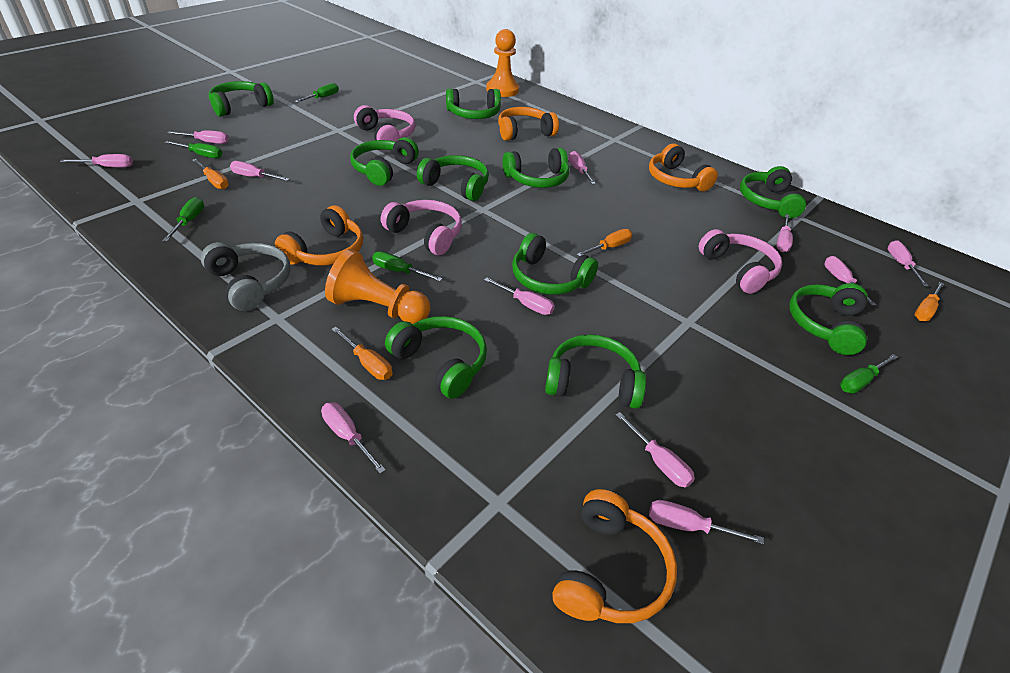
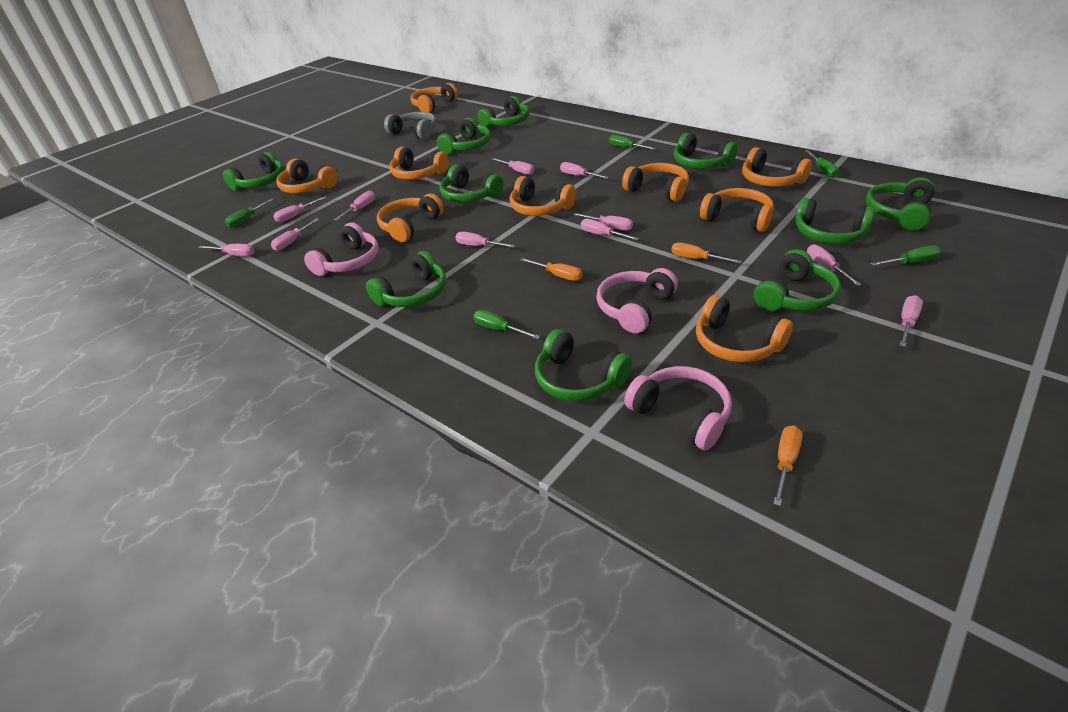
orange headphones: 4 -> 9
orange pawn: 2 -> 0
orange screwdriver: 4 -> 3

